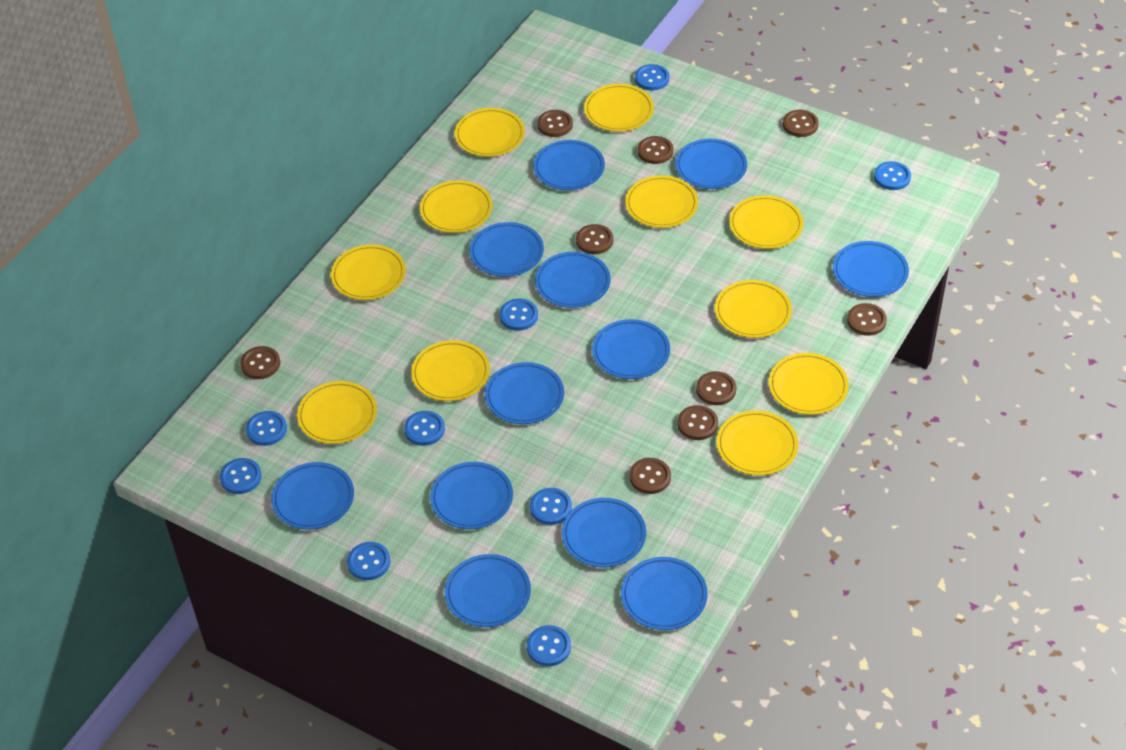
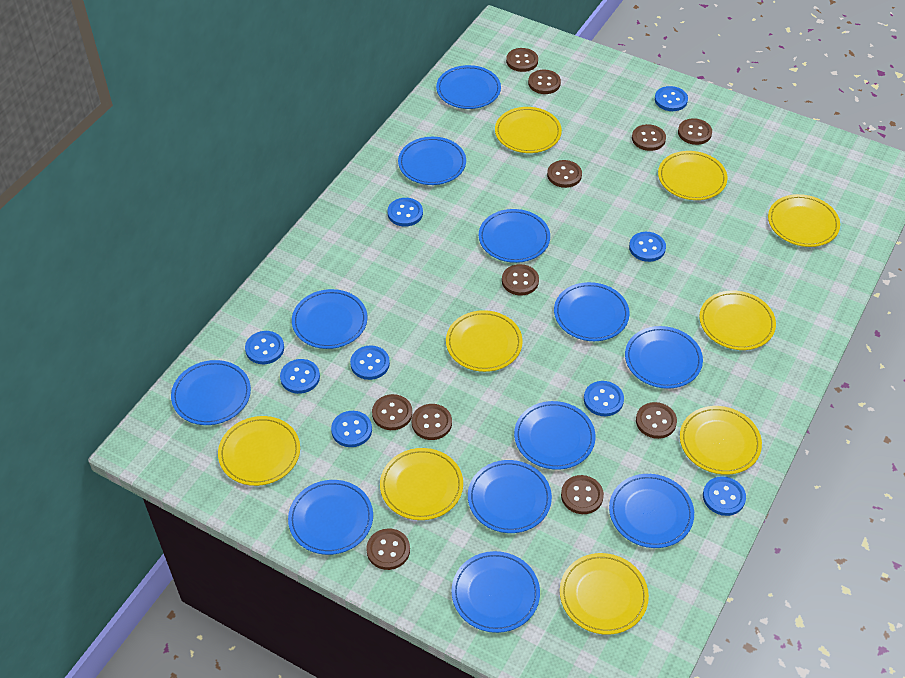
brown button: 9 -> 11
yellow plate: 11 -> 9

